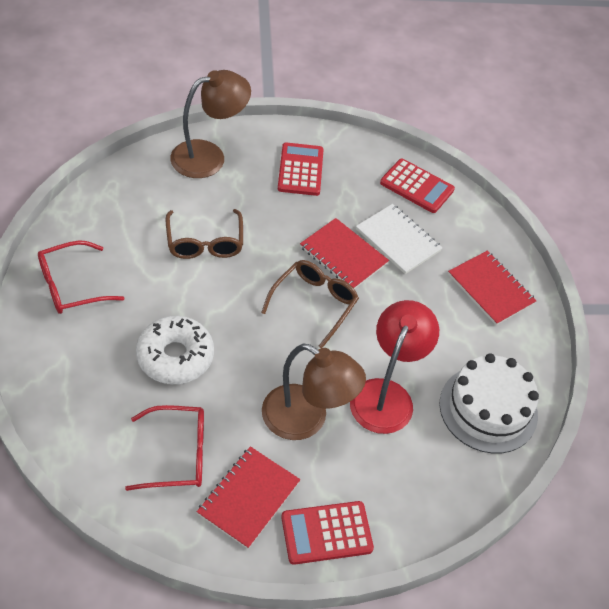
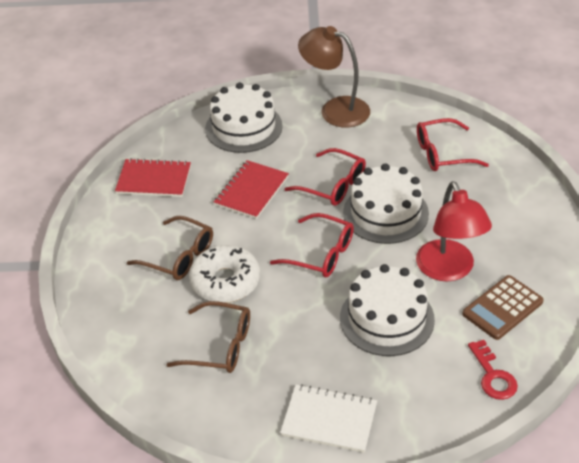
brown calculator: 0 -> 1
brown lamp: 2 -> 1
red calculator: 3 -> 0
red glasses: 2 -> 3
red key: 0 -> 1
red notebook: 3 -> 2
white cake: 1 -> 3

